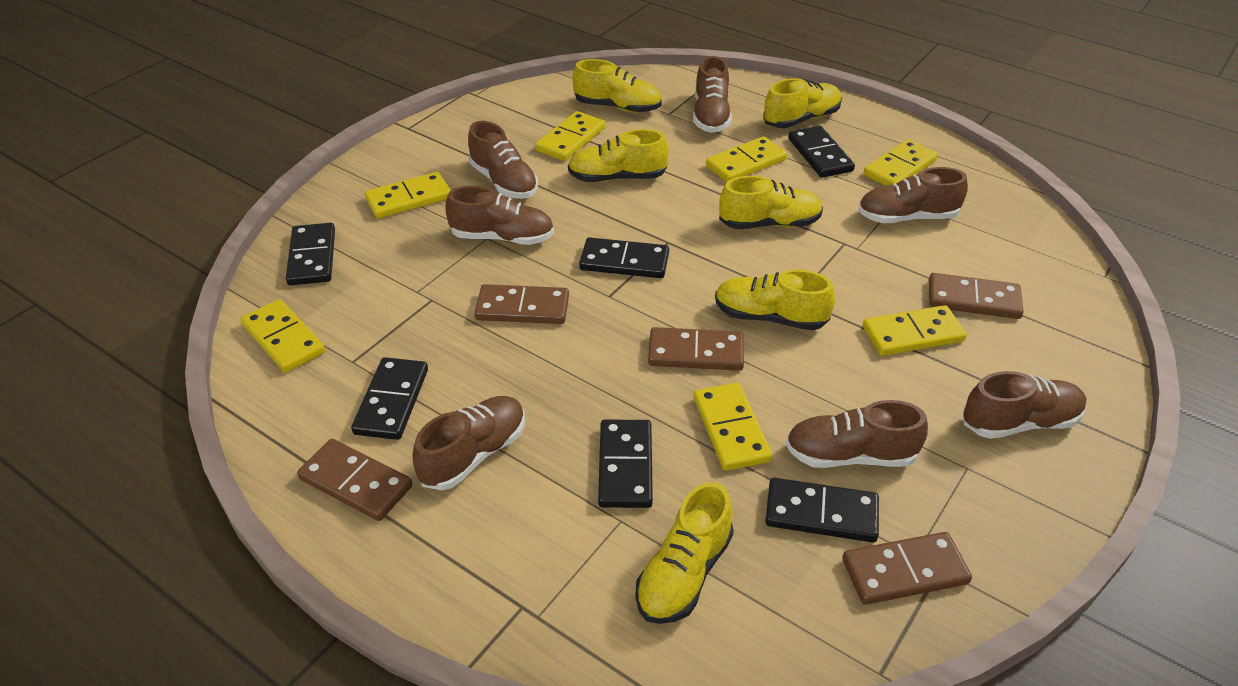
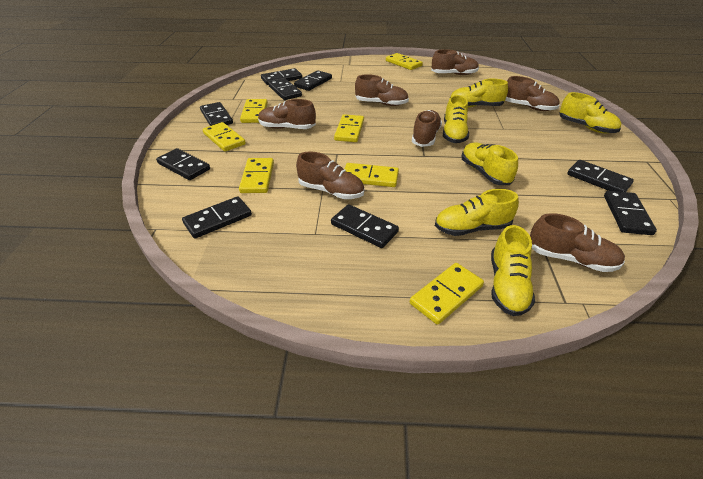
black domino: 6 -> 9
brown domino: 5 -> 0

